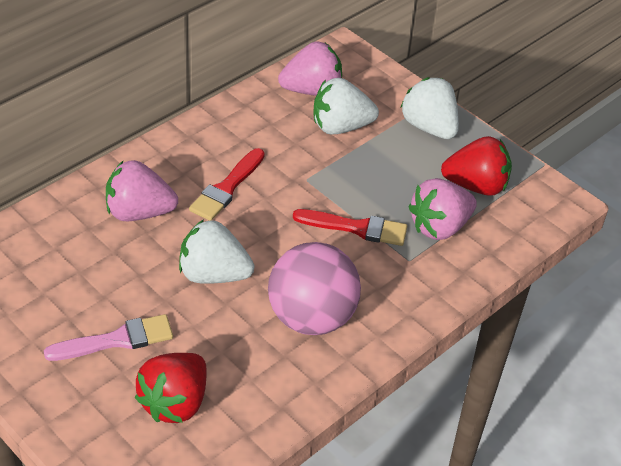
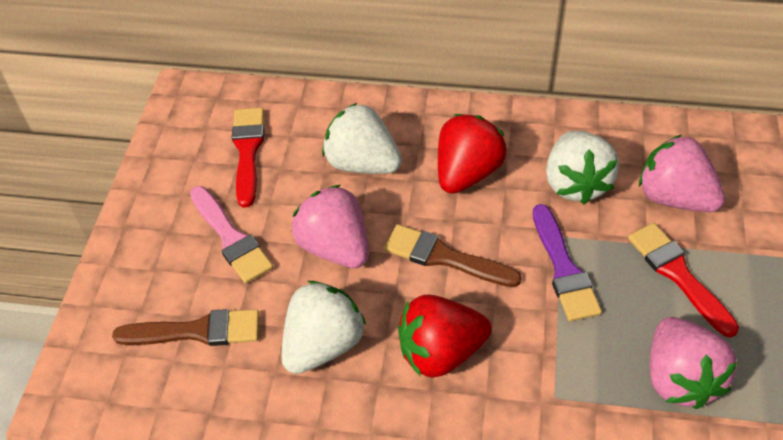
brown brush: 0 -> 2
pink ball: 1 -> 0
purple brush: 0 -> 1

